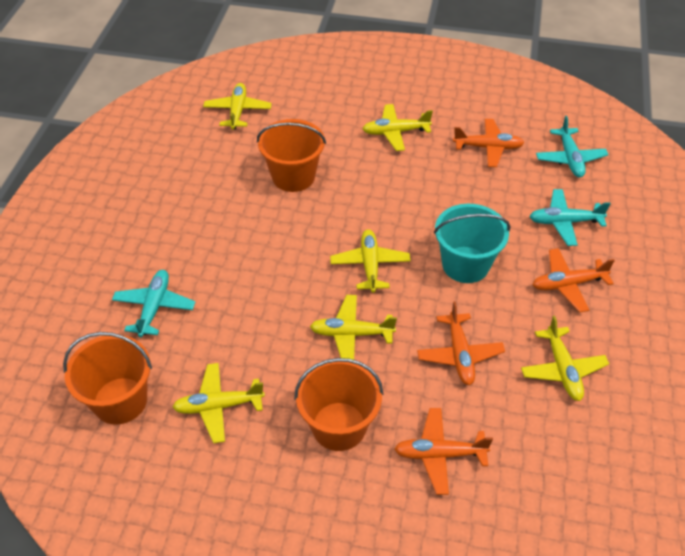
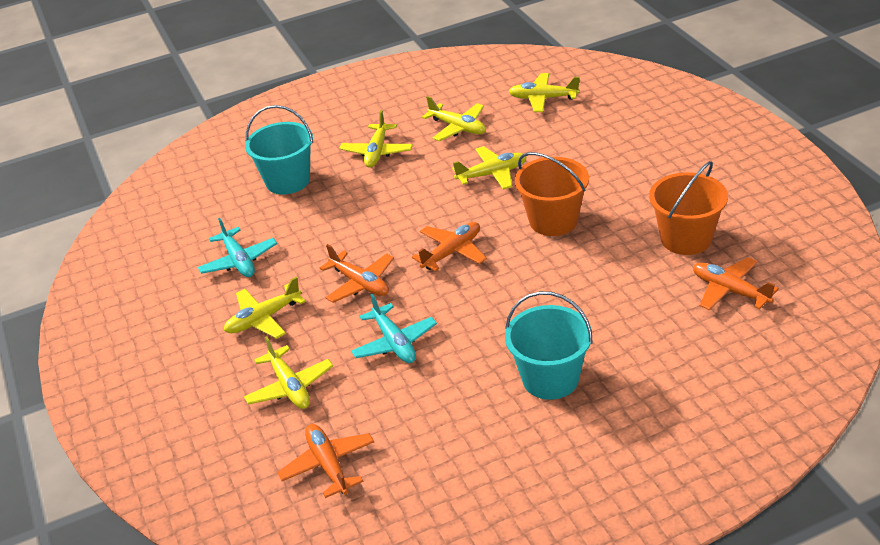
orange bucket: 3 -> 2
turquoise bucket: 1 -> 2
turquoise plane: 3 -> 2

